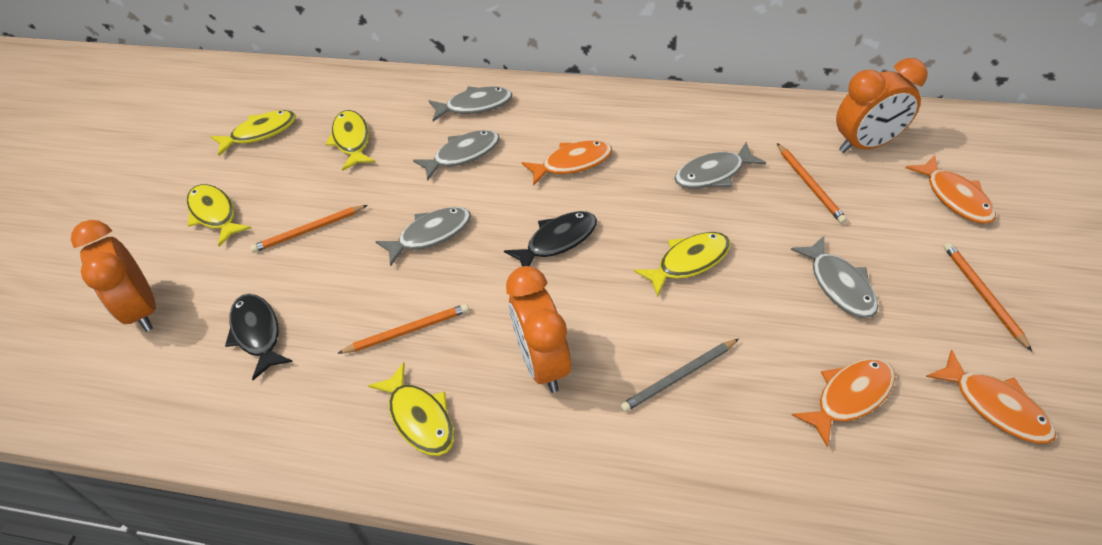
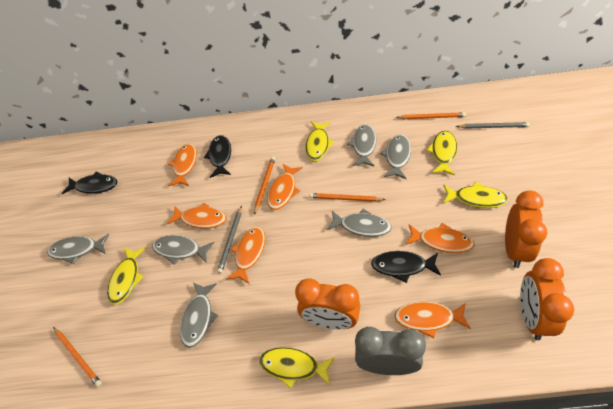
black fish: 2 -> 3
grey clock: 0 -> 1
grey fish: 5 -> 6
grey pencil: 1 -> 2
orange fish: 4 -> 6

